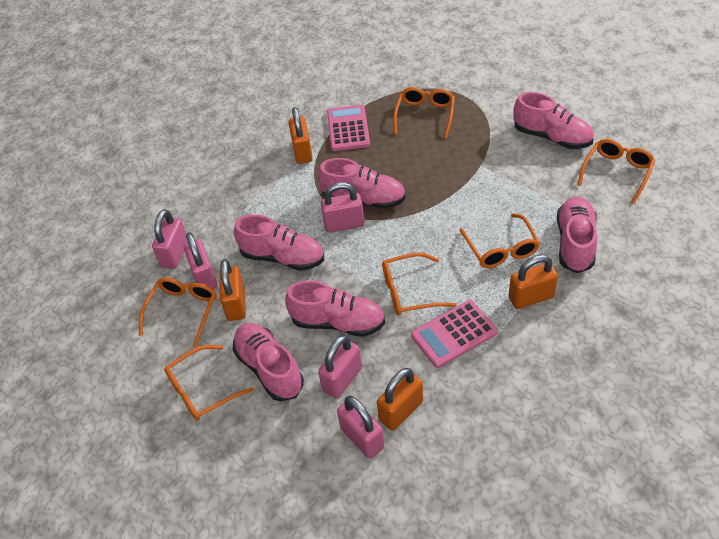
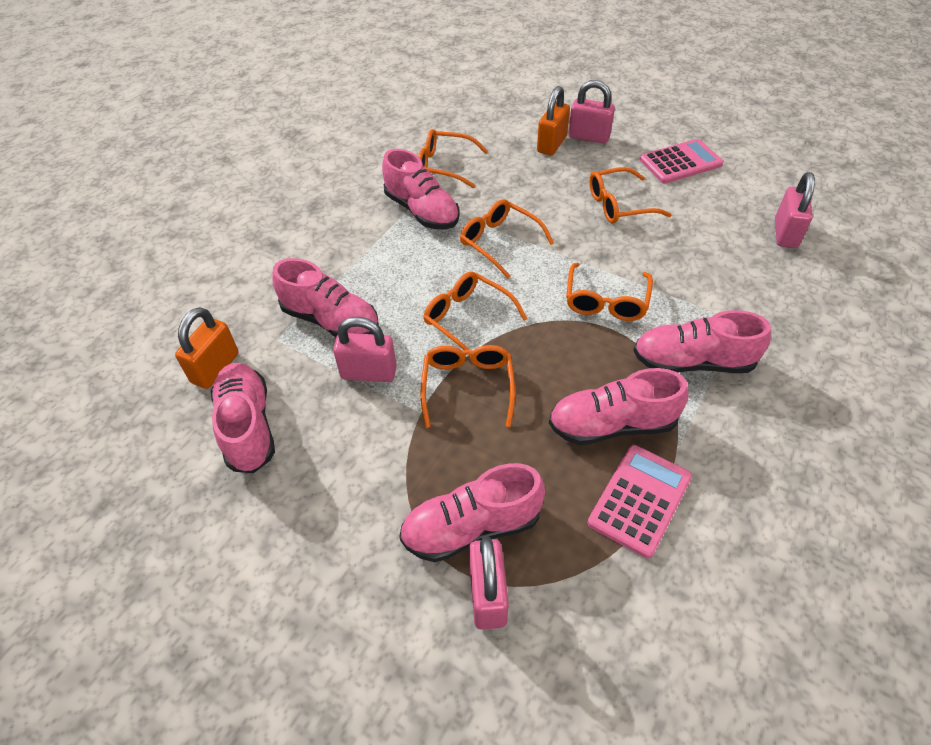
orange padlock: 4 -> 2
pink padlock: 5 -> 4

